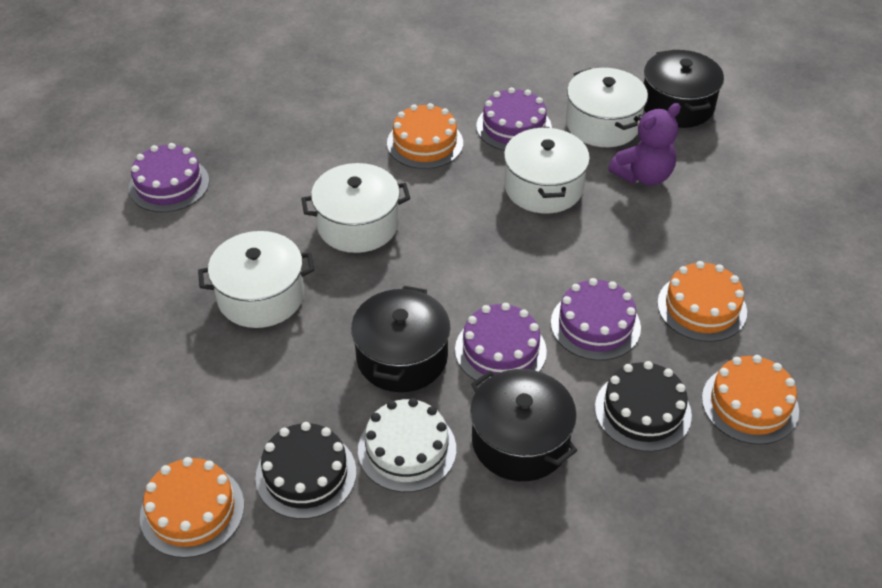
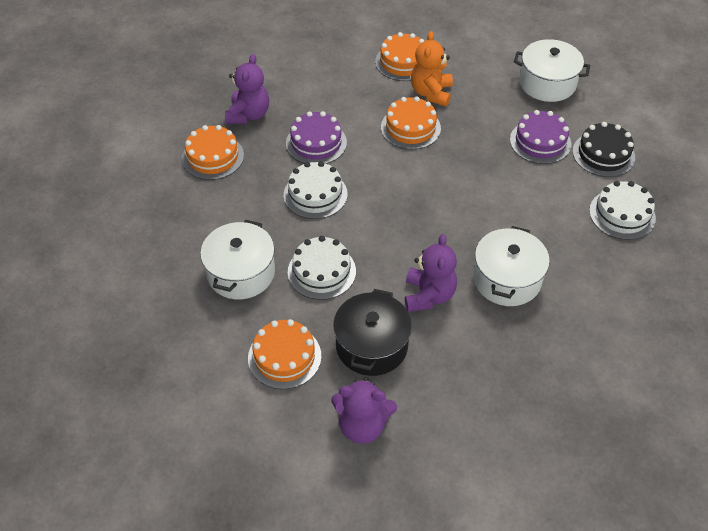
black cake: 2 -> 1
black pot: 3 -> 1
orange teddy bear: 0 -> 1
purple cake: 4 -> 2
purple teddy bear: 1 -> 3
white cake: 1 -> 3
white pot: 4 -> 3

